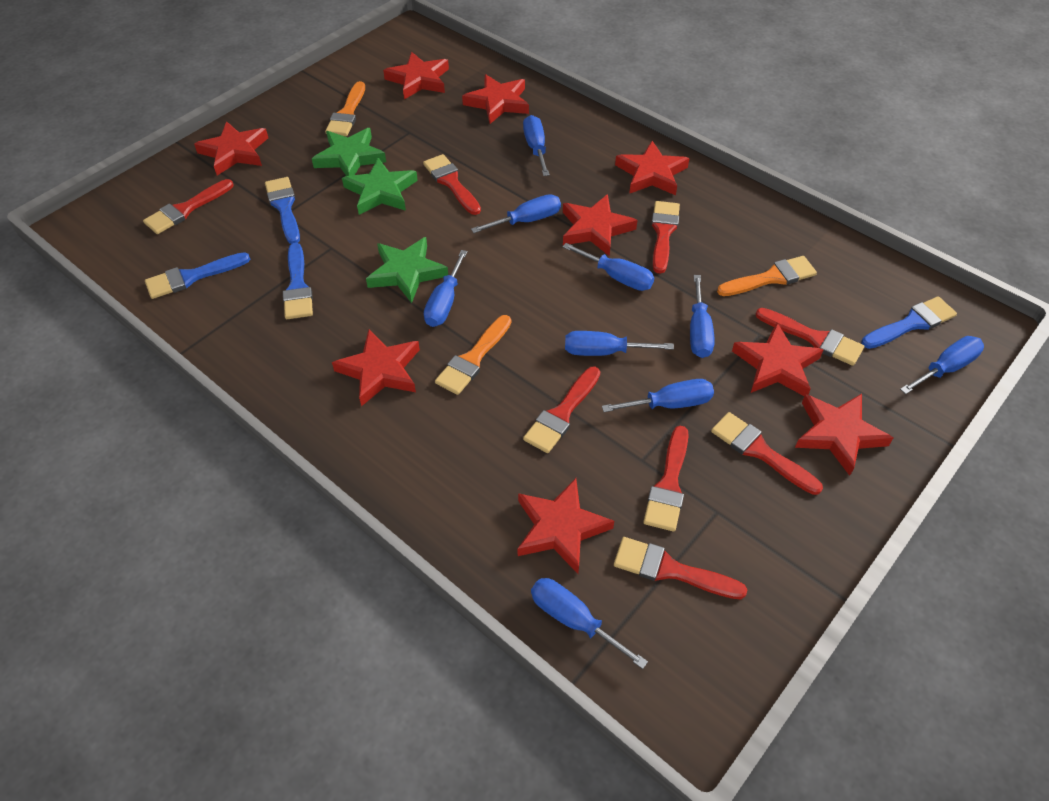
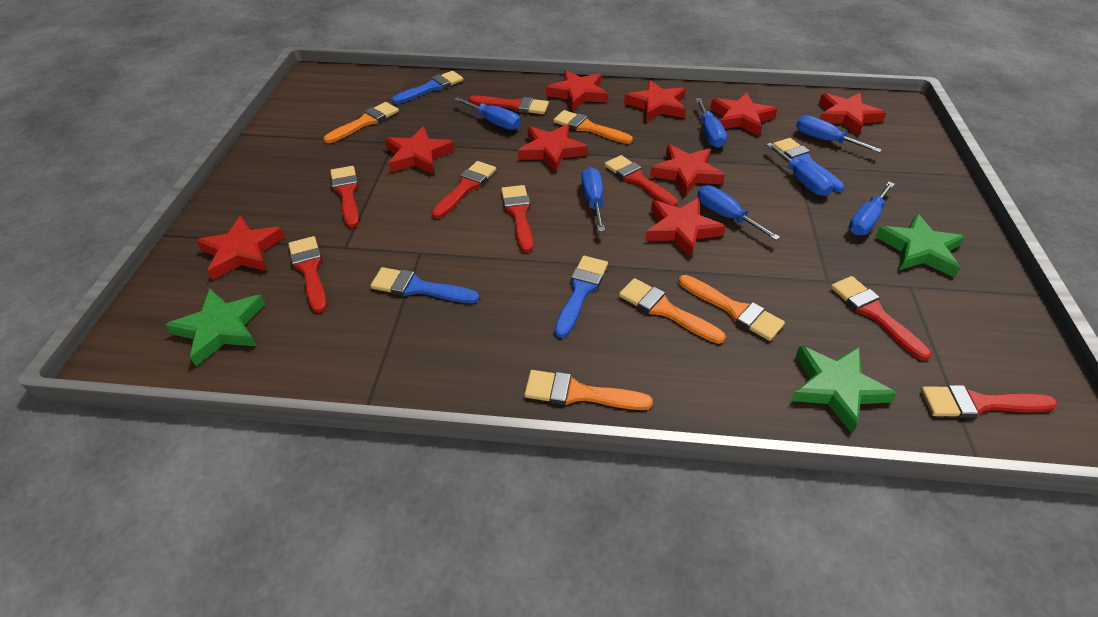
blue screwdriver: 9 -> 7
orange brush: 3 -> 5

